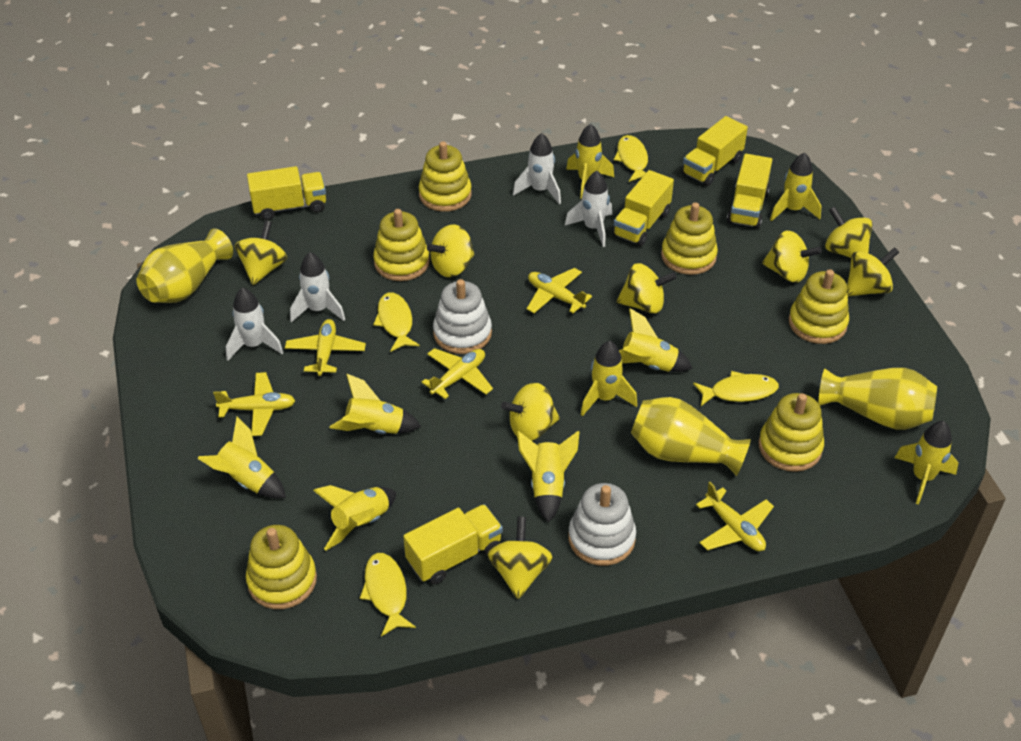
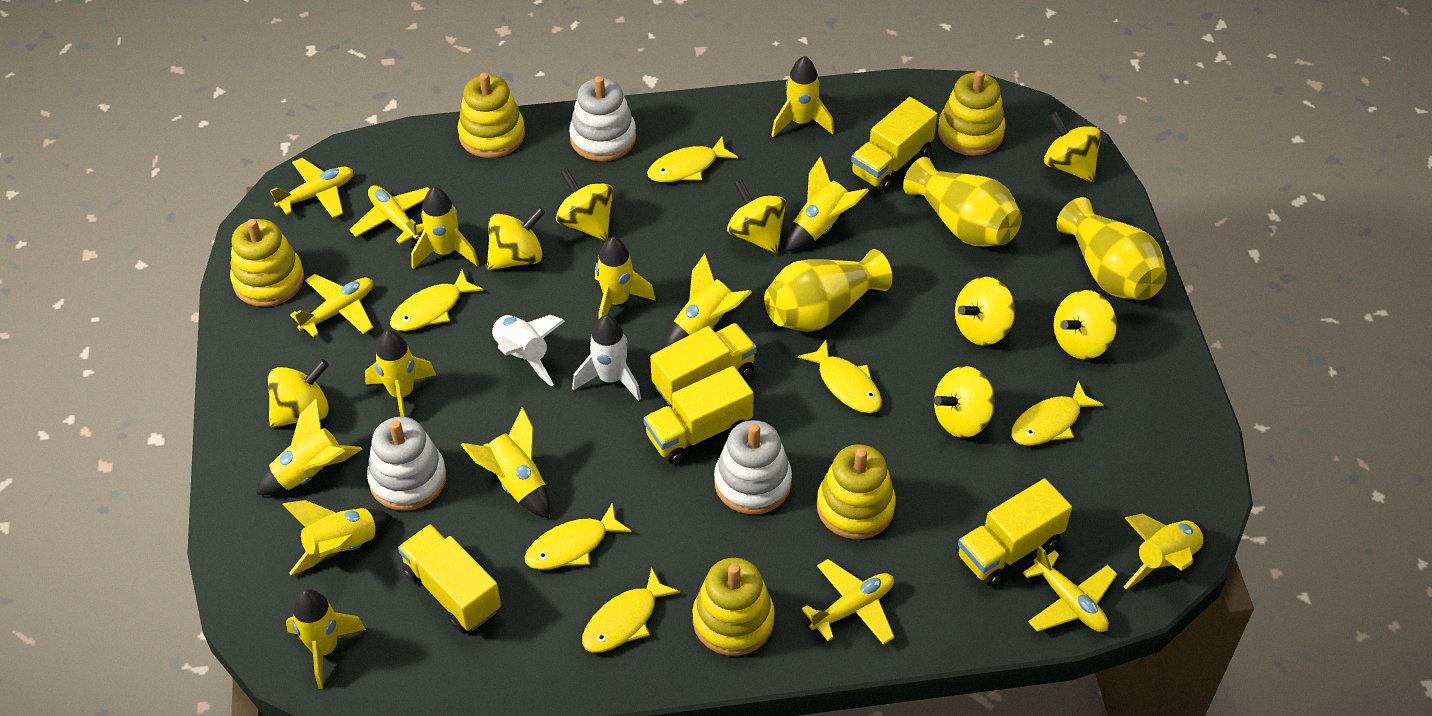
white rocket: 4 -> 2
white stacking toy: 2 -> 3
yellow fish: 4 -> 6
yellow rocket: 9 -> 11
yellow stacking toy: 6 -> 5

